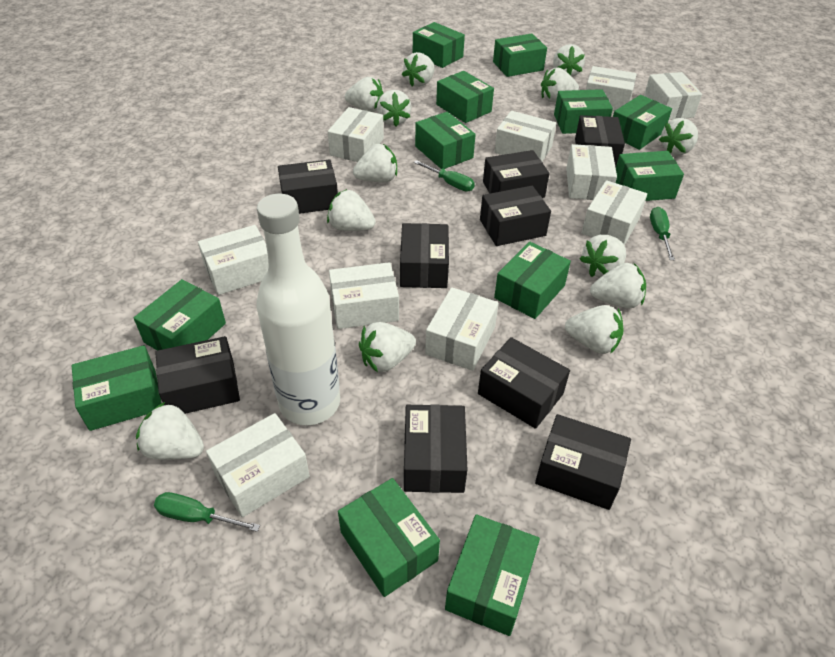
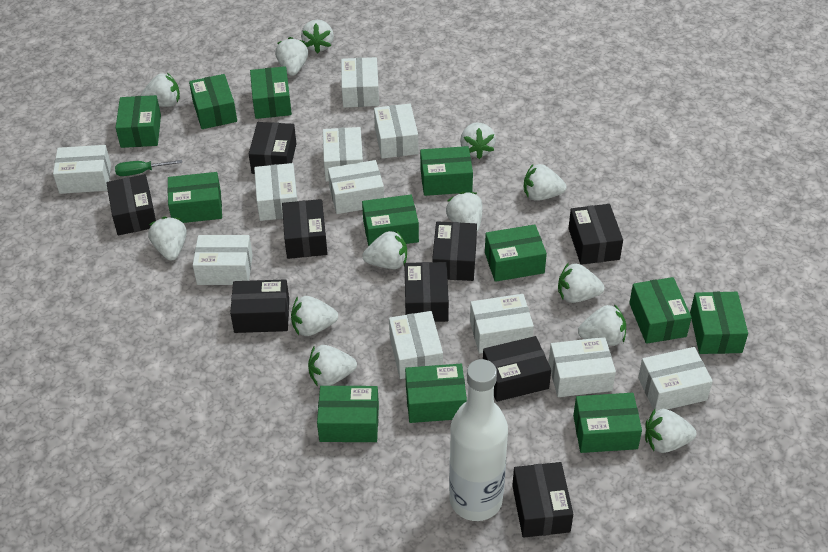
green screwdriver: 3 -> 1
white box: 10 -> 11

